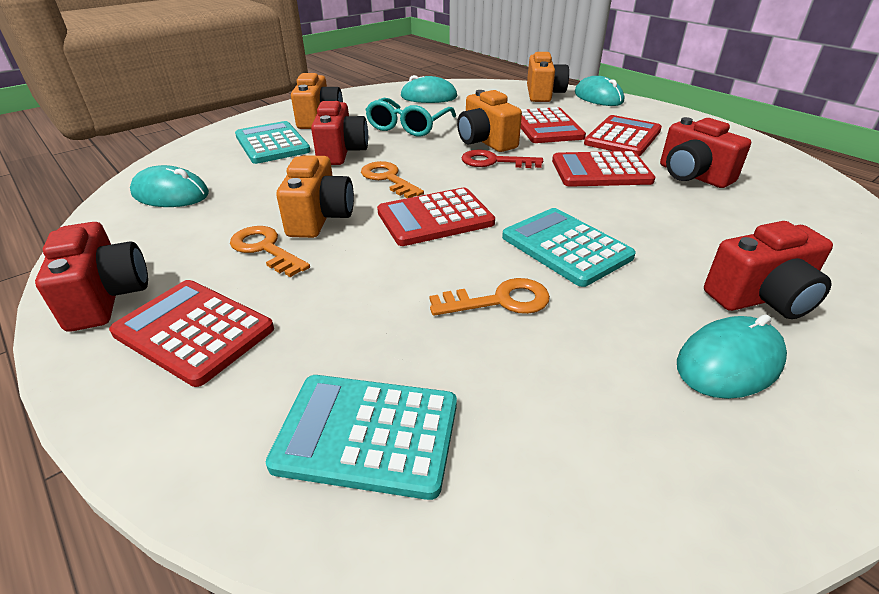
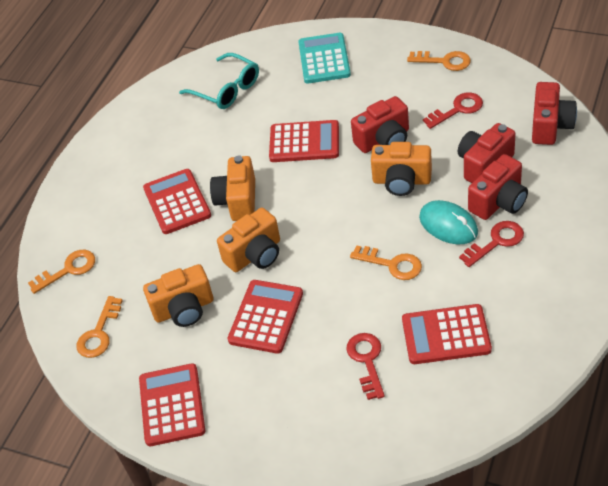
orange key: 3 -> 4
red key: 1 -> 3
turquoise calculator: 3 -> 1
turquoise mouse: 4 -> 1

